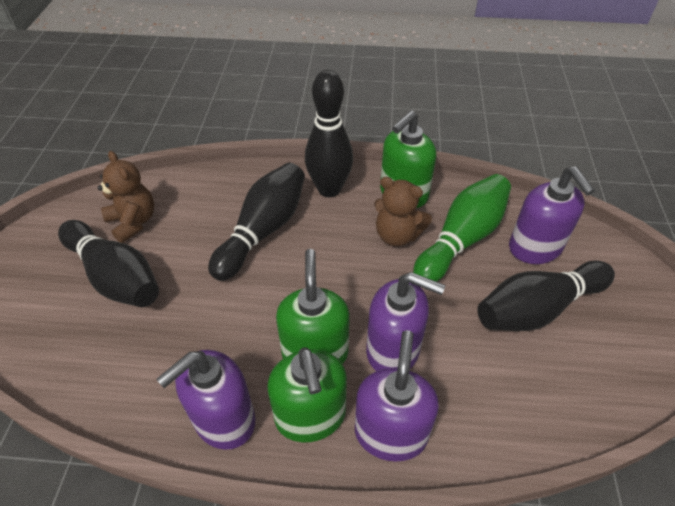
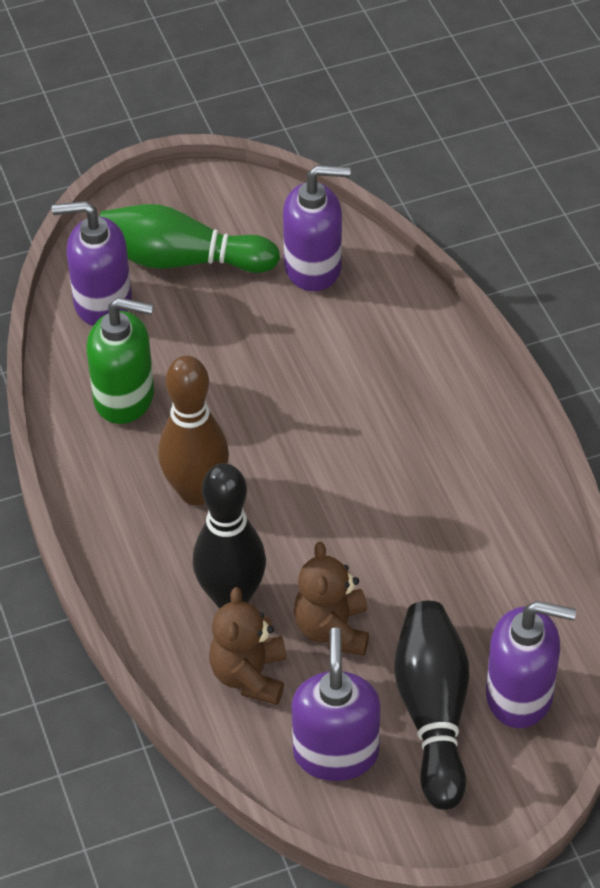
black bowling pin: 4 -> 2
brown bowling pin: 0 -> 1
green soap dispenser: 3 -> 1

